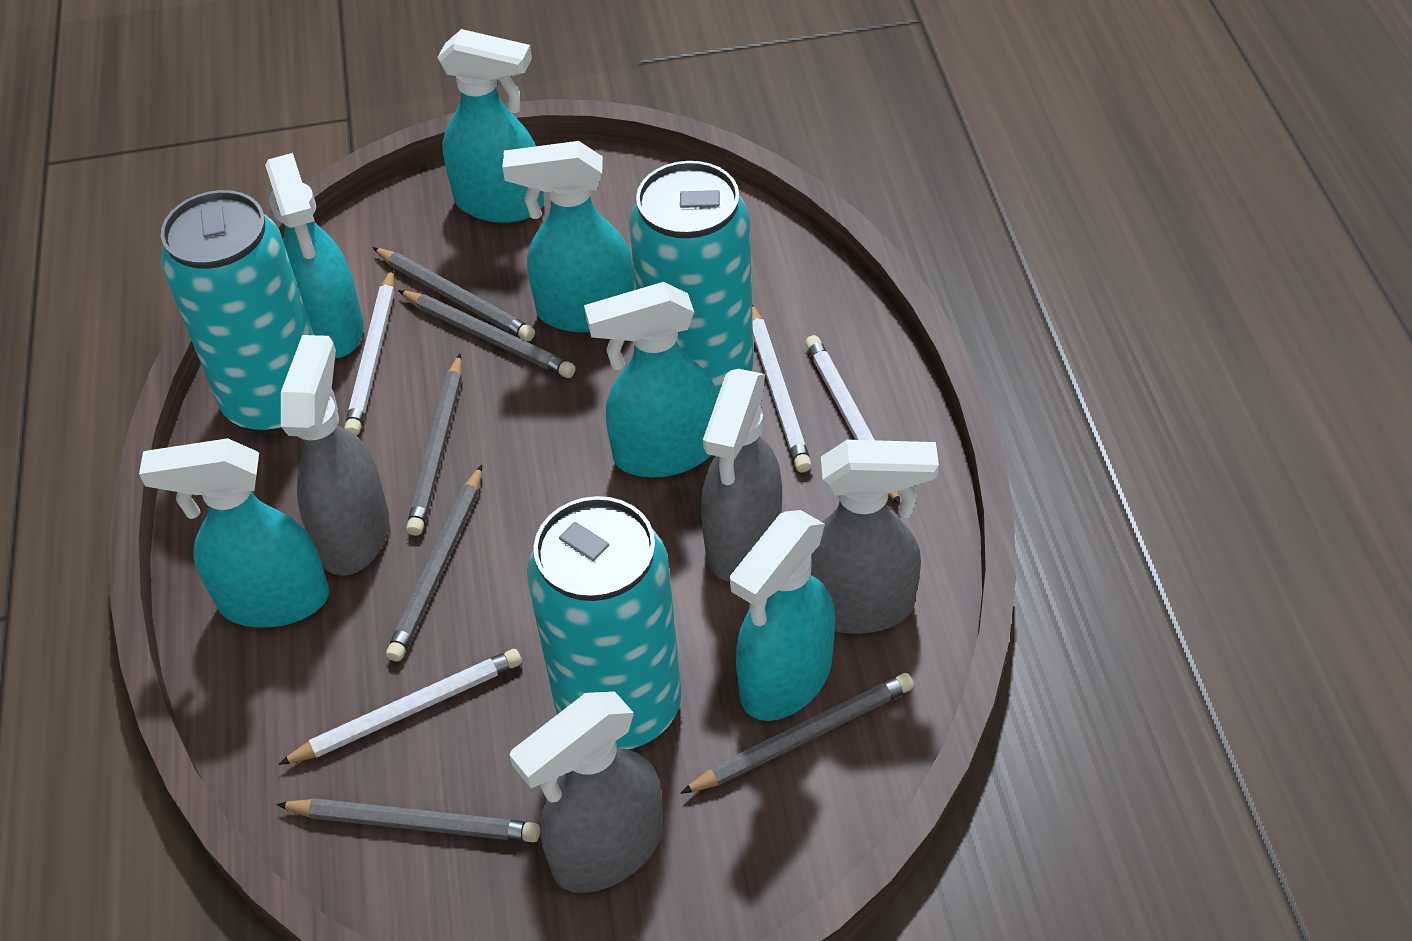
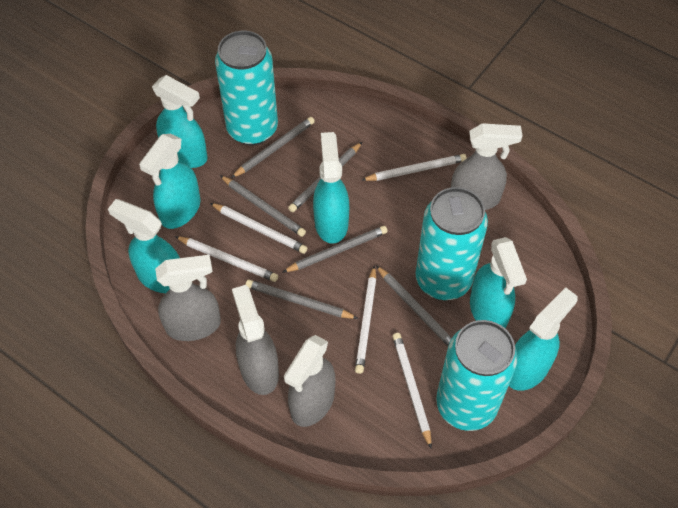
white pencil: 4 -> 5

